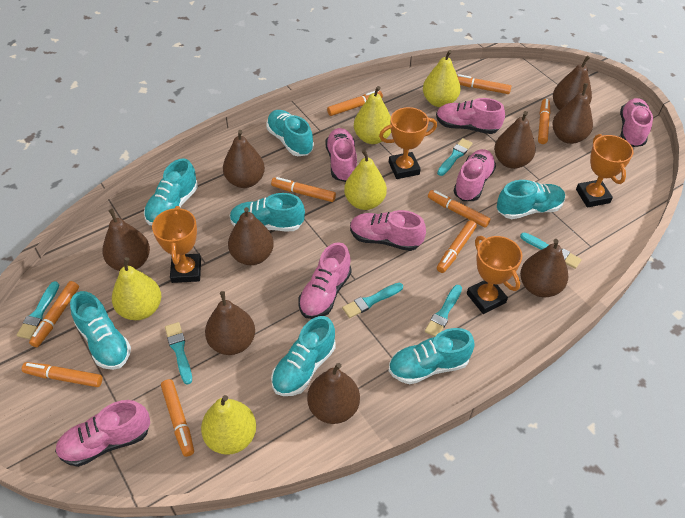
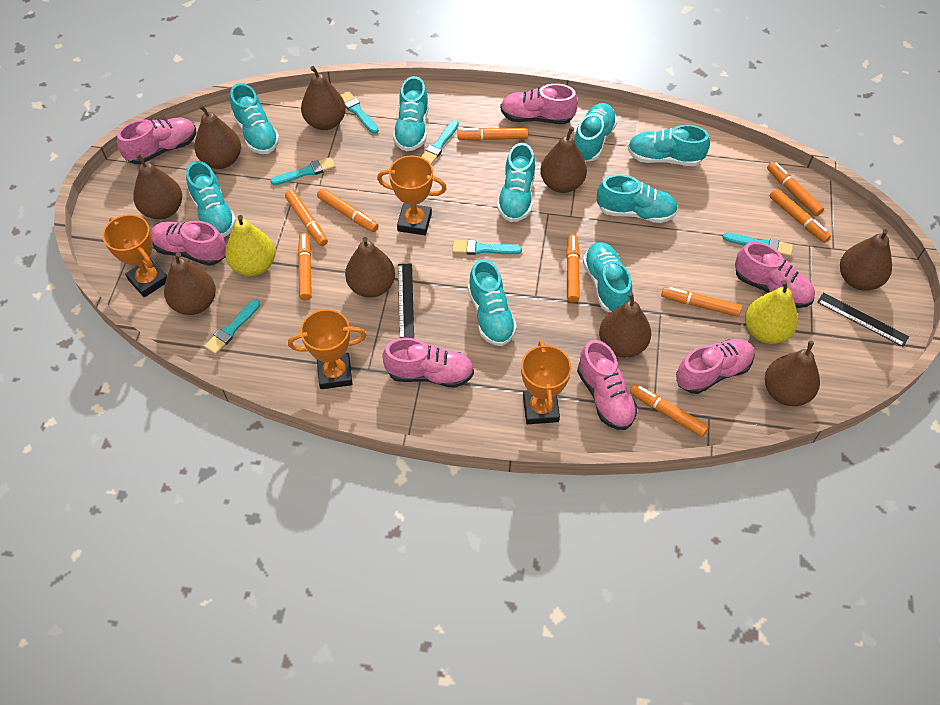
black ruler: 0 -> 2
turquoise shoe: 7 -> 9
yellow pear: 5 -> 2

